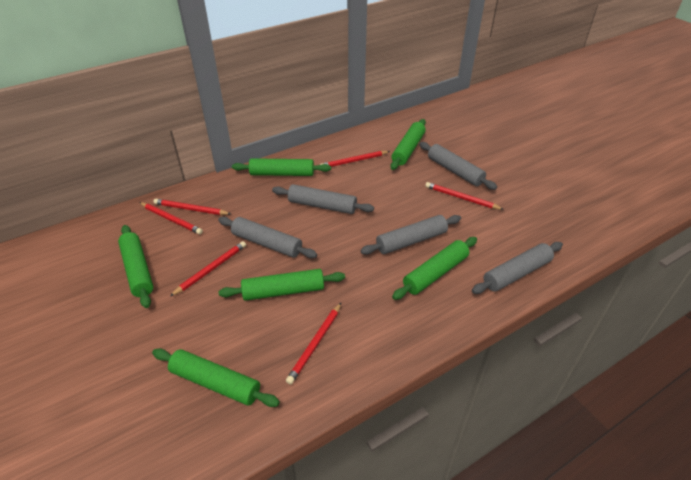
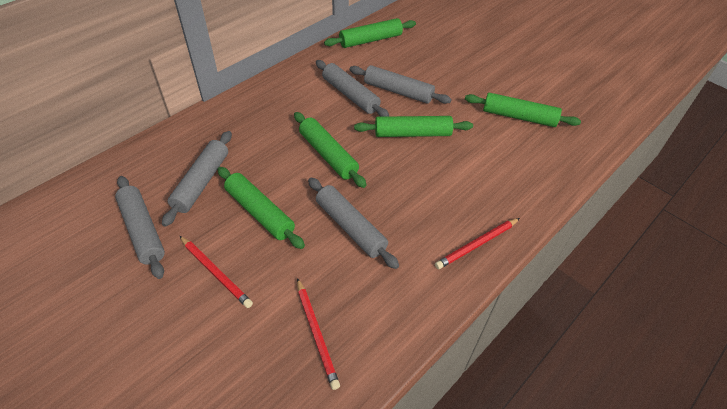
green rolling pin: 6 -> 5
red pencil: 6 -> 3

